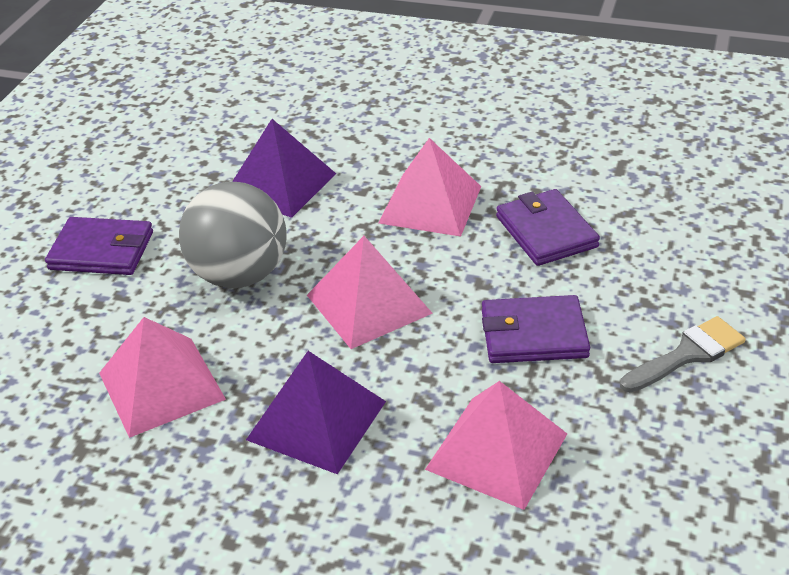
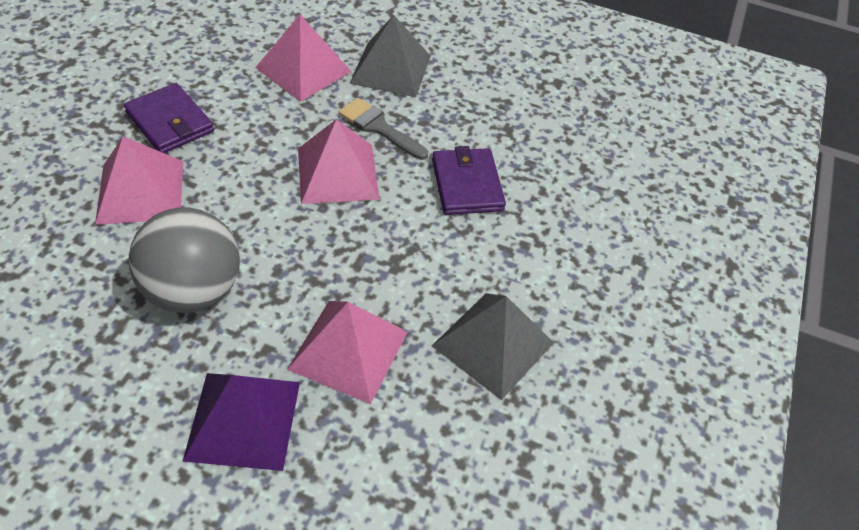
grey pyramid: 0 -> 2
purple pyramid: 2 -> 1
purple wallet: 3 -> 2

